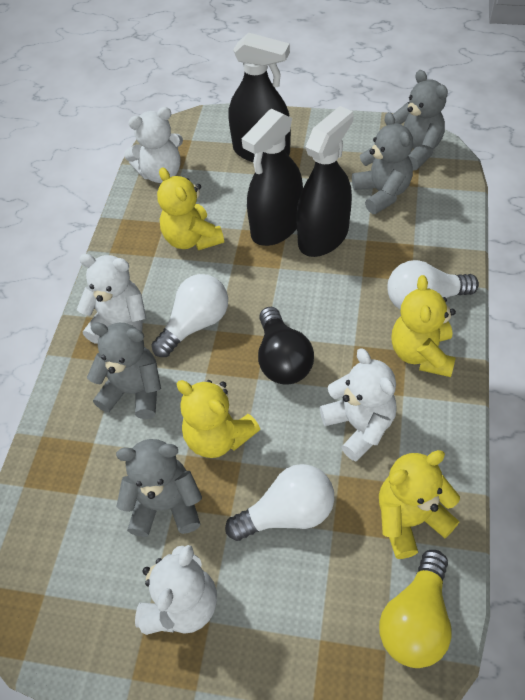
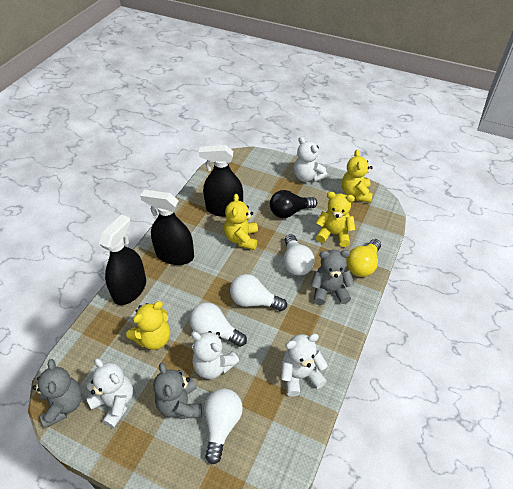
grey teddy bear: 4 -> 3
white light bulb: 3 -> 4

